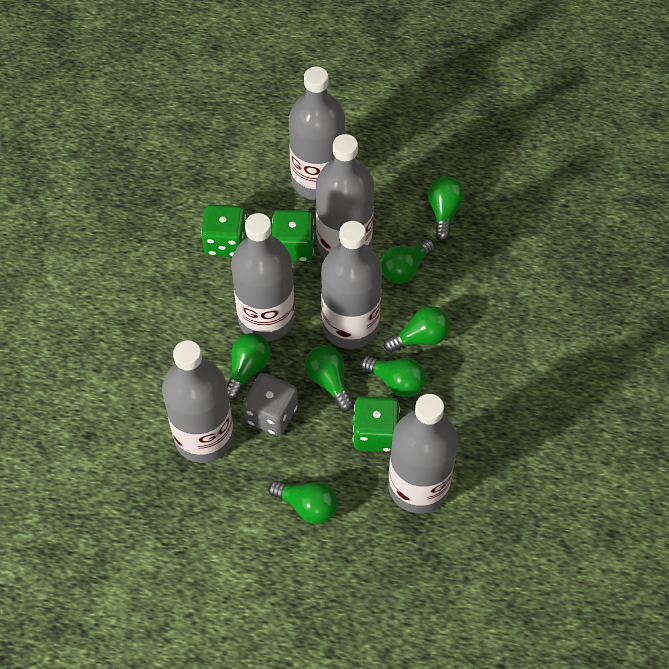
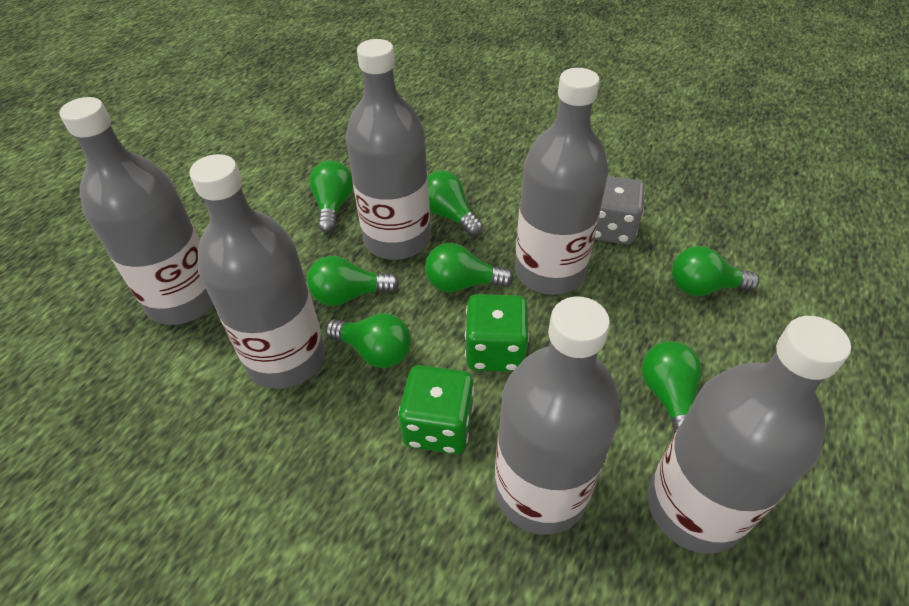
green dice: 3 -> 2

